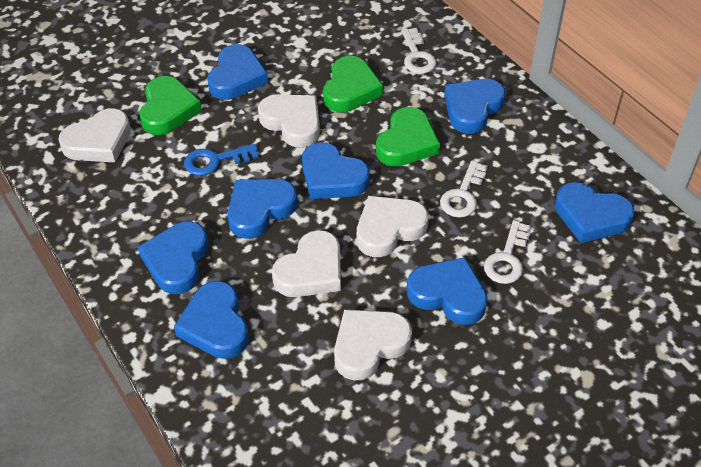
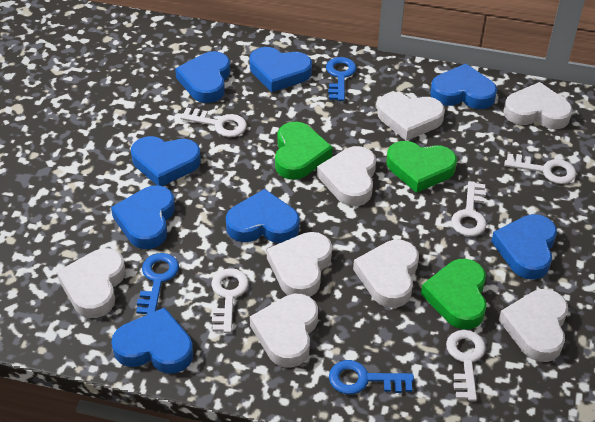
blue key: 1 -> 3
white heart: 5 -> 8
white key: 3 -> 5

